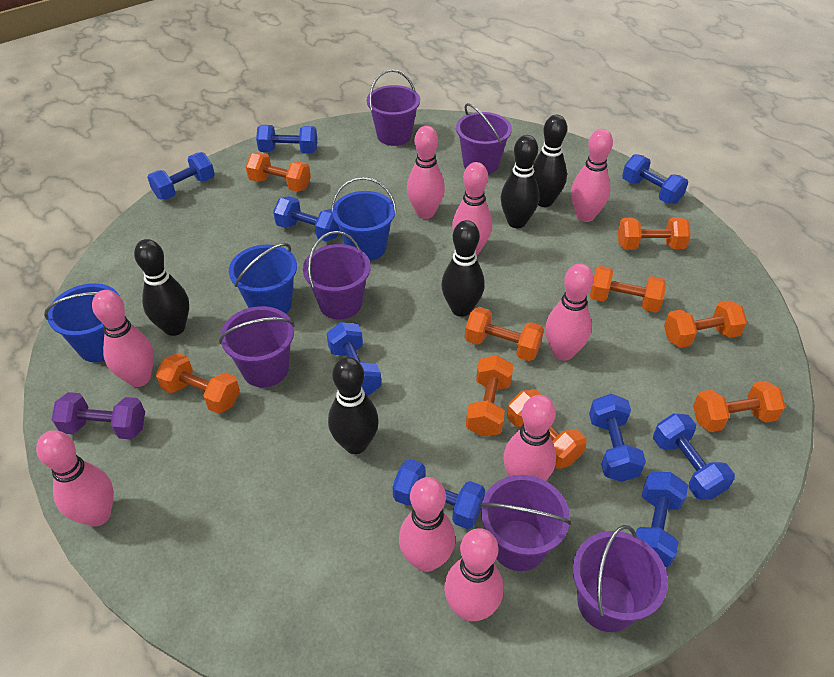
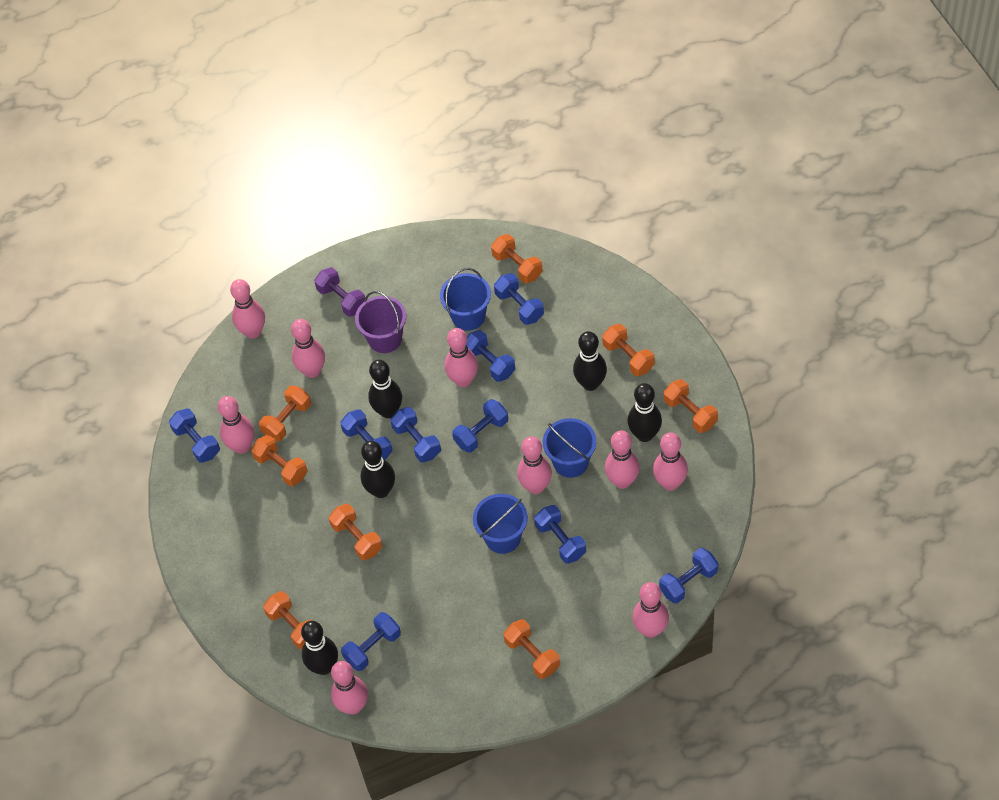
orange dumbbell: 9 -> 8
purple bucket: 6 -> 1

